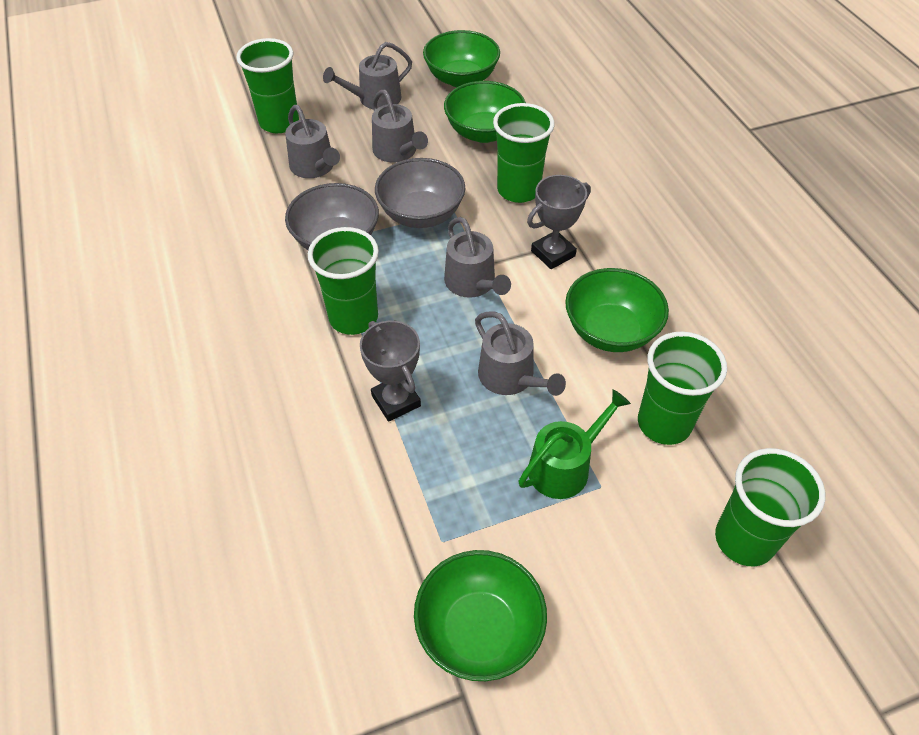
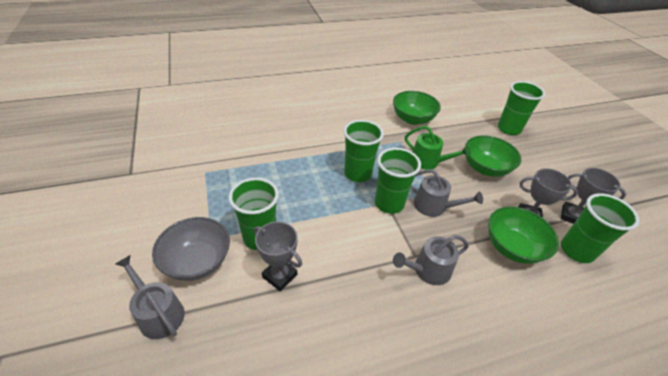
green bowl: 4 -> 3
grey bowl: 2 -> 1
grey trophy: 2 -> 3
grey watering can: 5 -> 3

